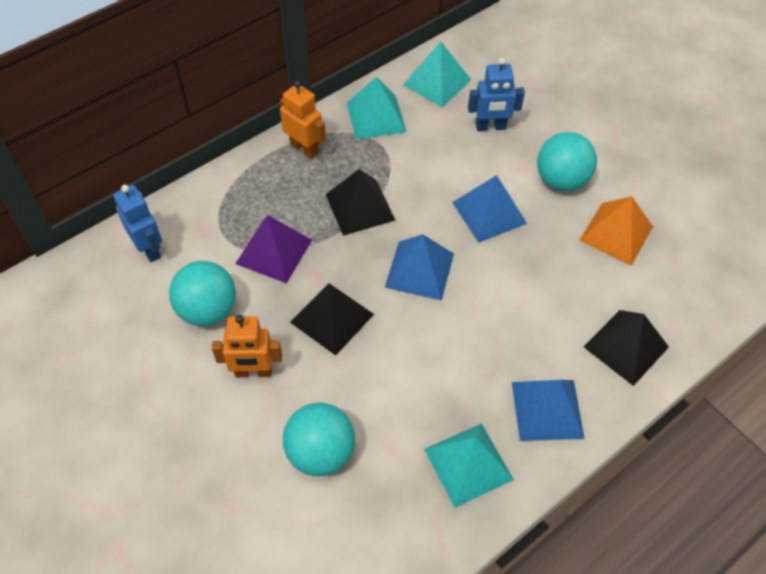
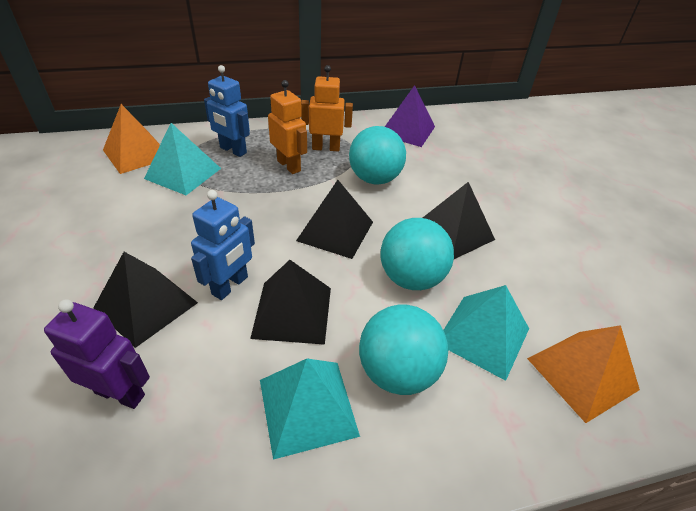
black pyramid: 3 -> 4
blue pyramid: 3 -> 0
orange pyramid: 1 -> 2
purple robot: 0 -> 1

